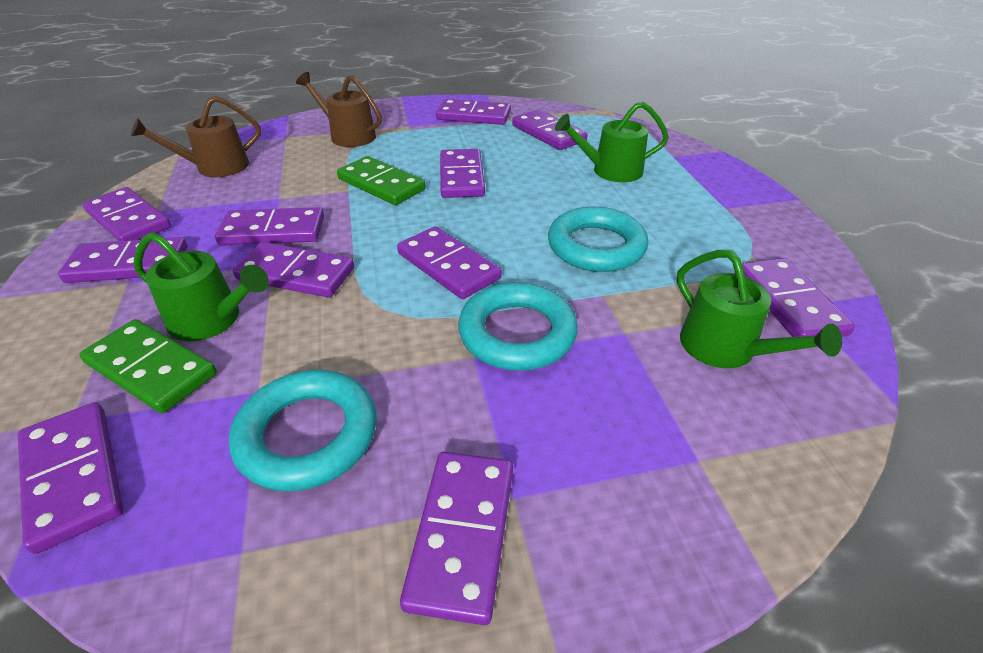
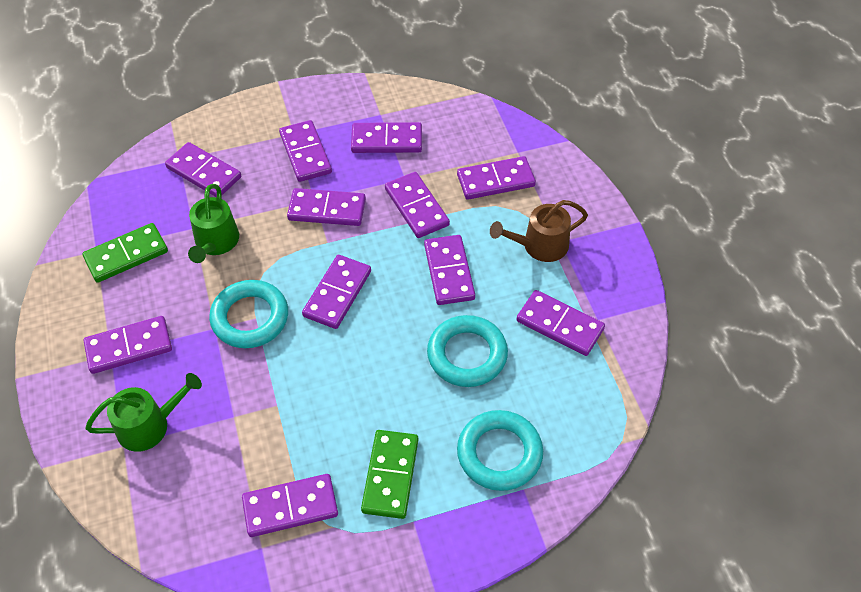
brown watering can: 2 -> 1
green watering can: 3 -> 2

